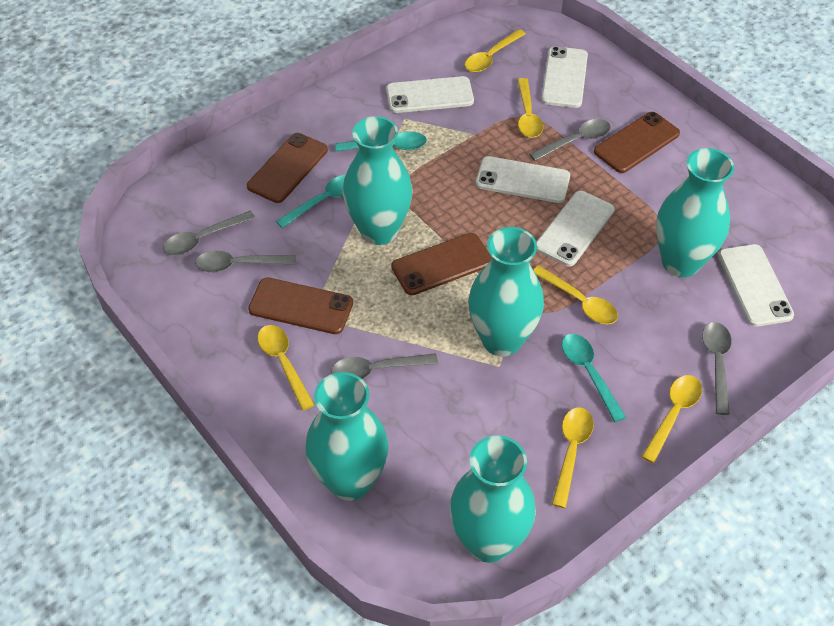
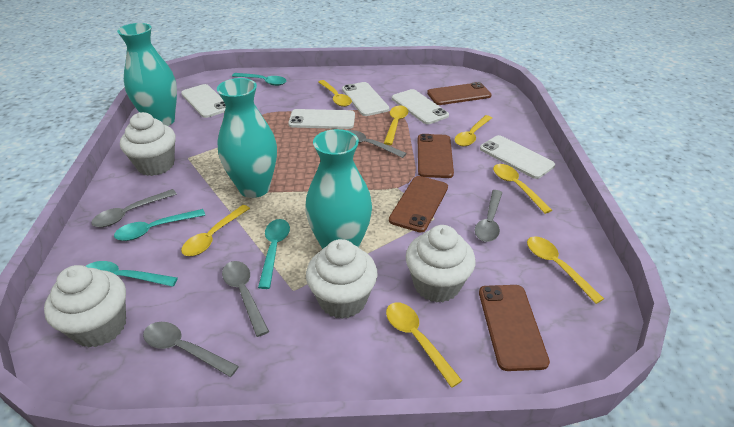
turquoise spoon: 3 -> 4
turquoise vase: 5 -> 3
white cupcake: 0 -> 4
yellow spoon: 6 -> 7

